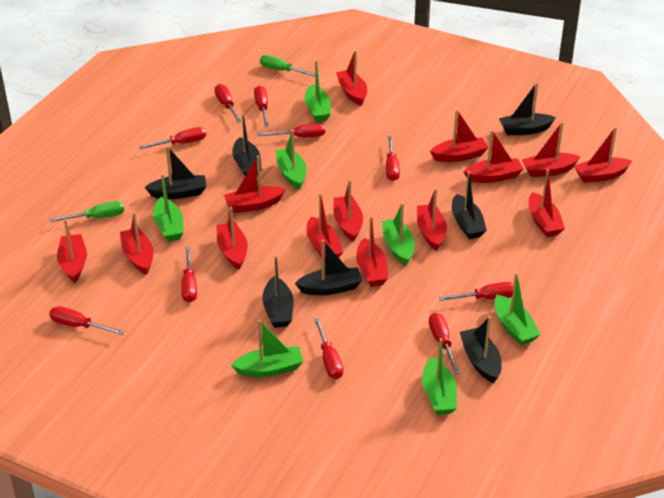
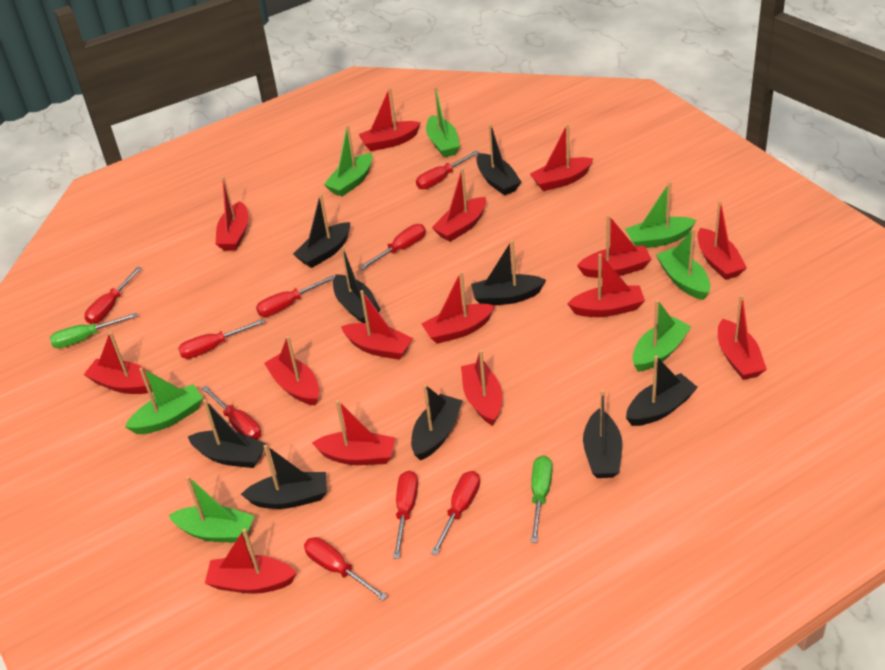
black boat: 7 -> 9
red boat: 14 -> 15
red screwdriver: 10 -> 9

